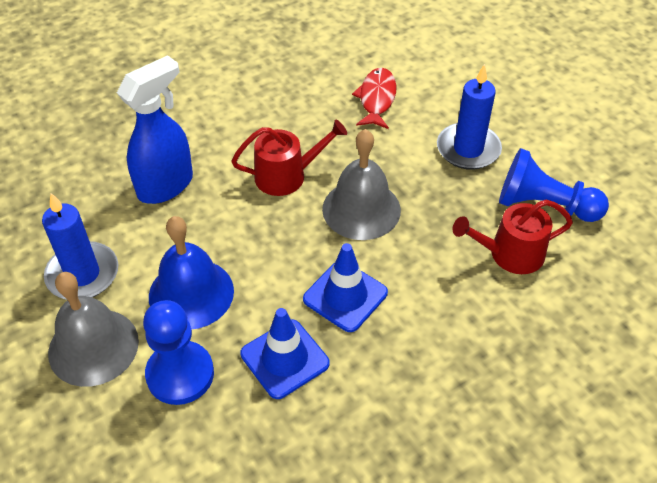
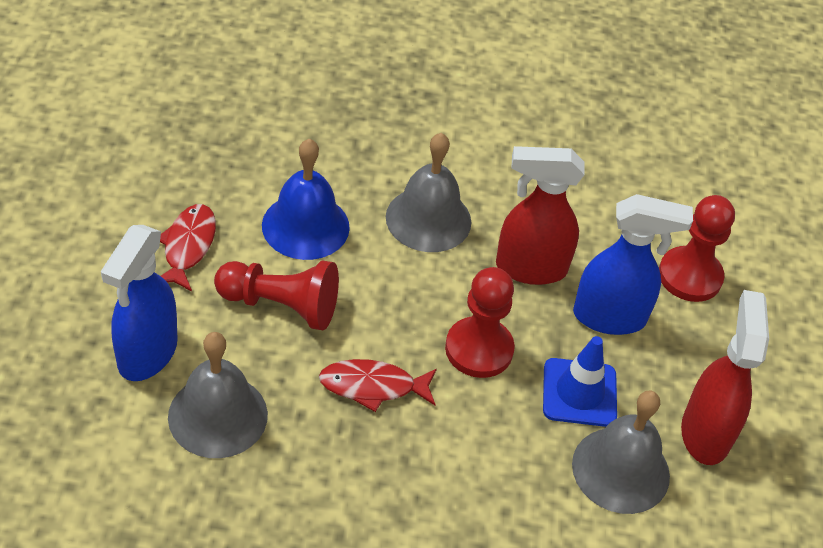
blue candle: 2 -> 0
blue pawn: 2 -> 0
blue spray bottle: 1 -> 2
blue traffic cone: 2 -> 1
grey bell: 2 -> 3
red fish: 1 -> 2
red pawn: 0 -> 3
red spray bottle: 0 -> 2
red watering can: 2 -> 0

